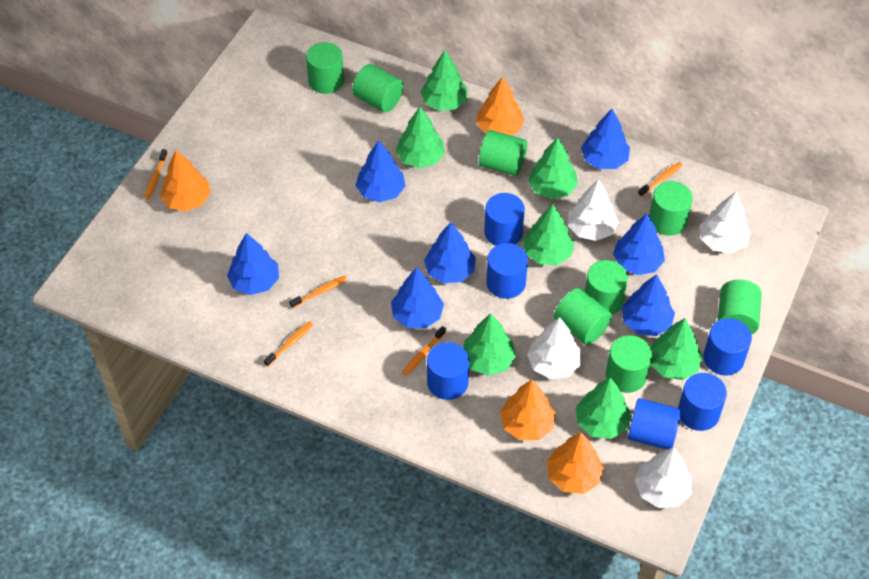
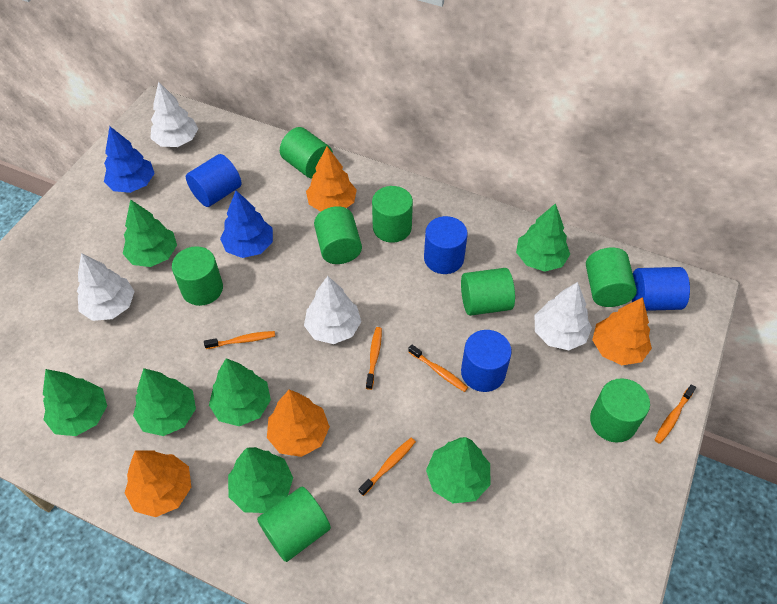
blue cylinder: 6 -> 4
blue tree: 7 -> 2

